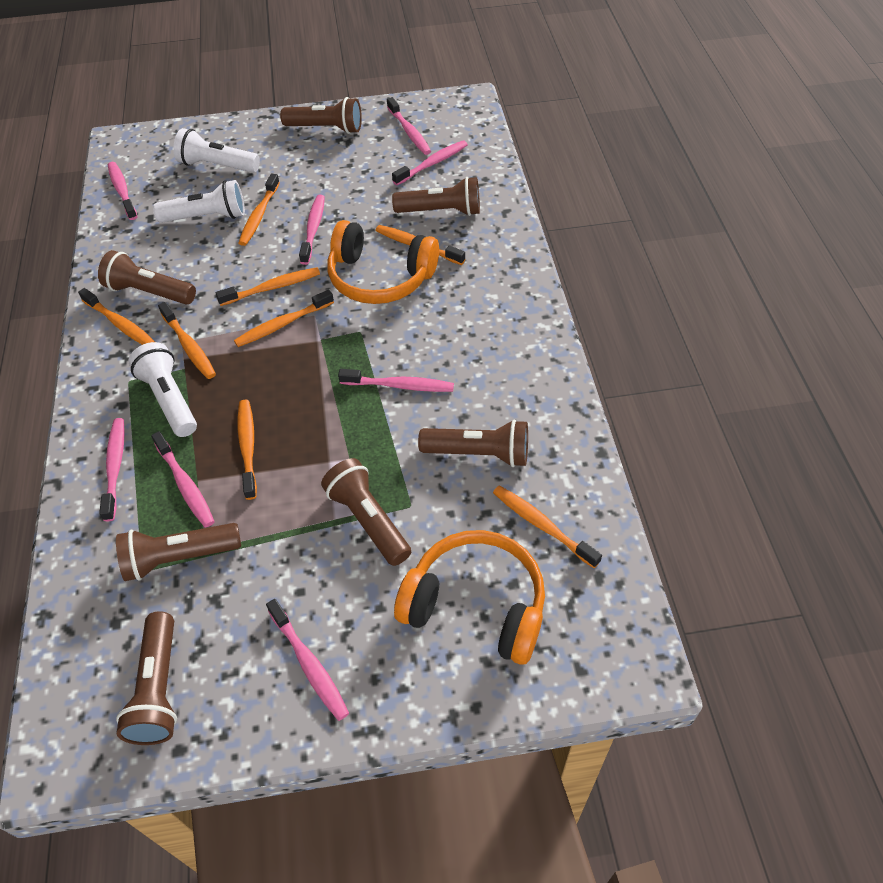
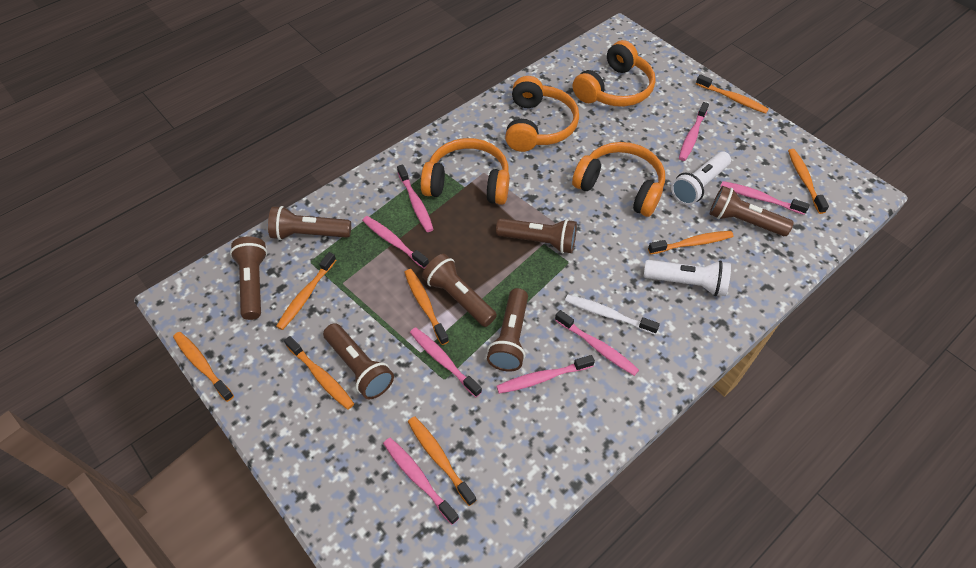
orange headphones: 2 -> 4
white flashlight: 3 -> 2
white toothbrush: 0 -> 1

